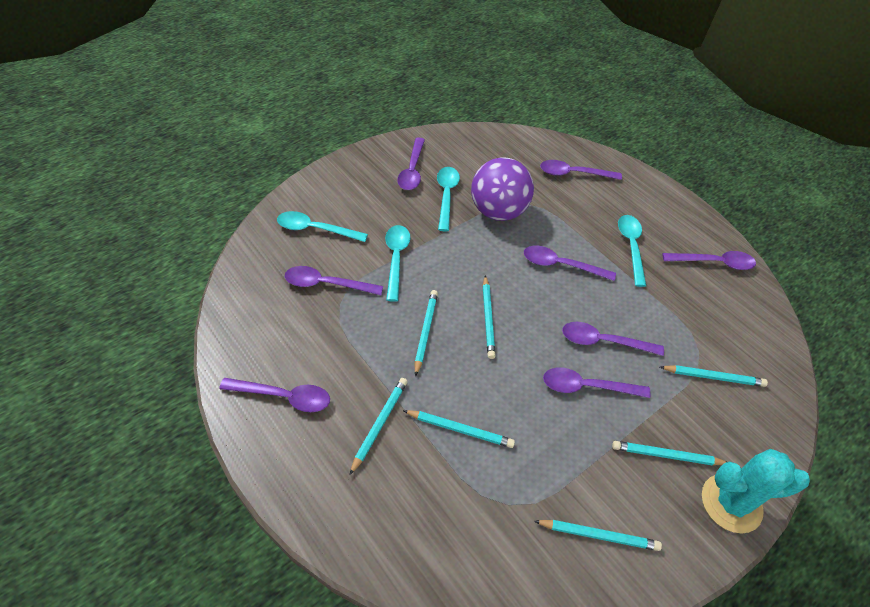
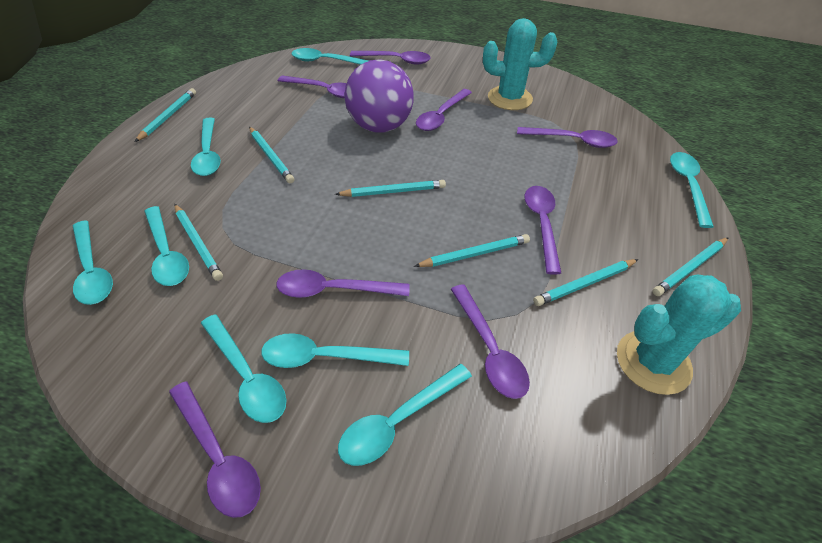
turquoise cactus: 1 -> 2
turquoise spoon: 4 -> 8

